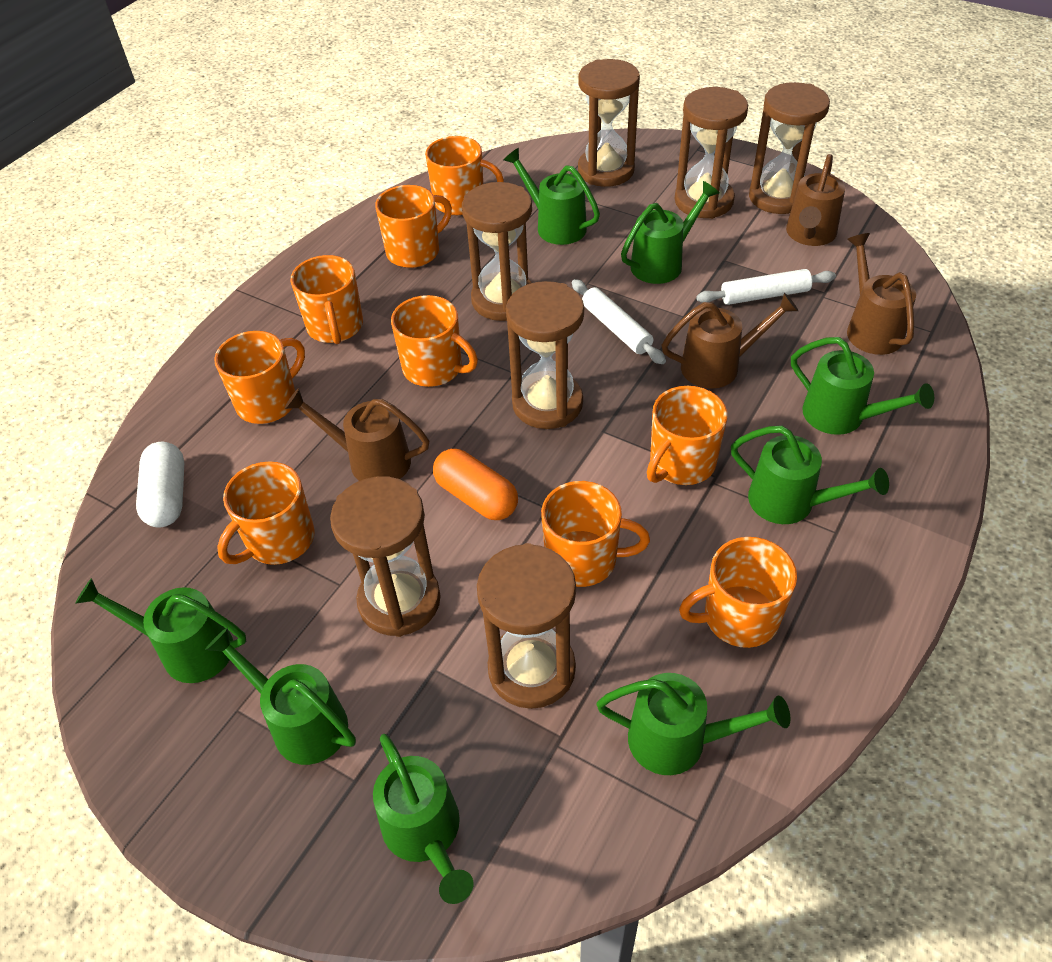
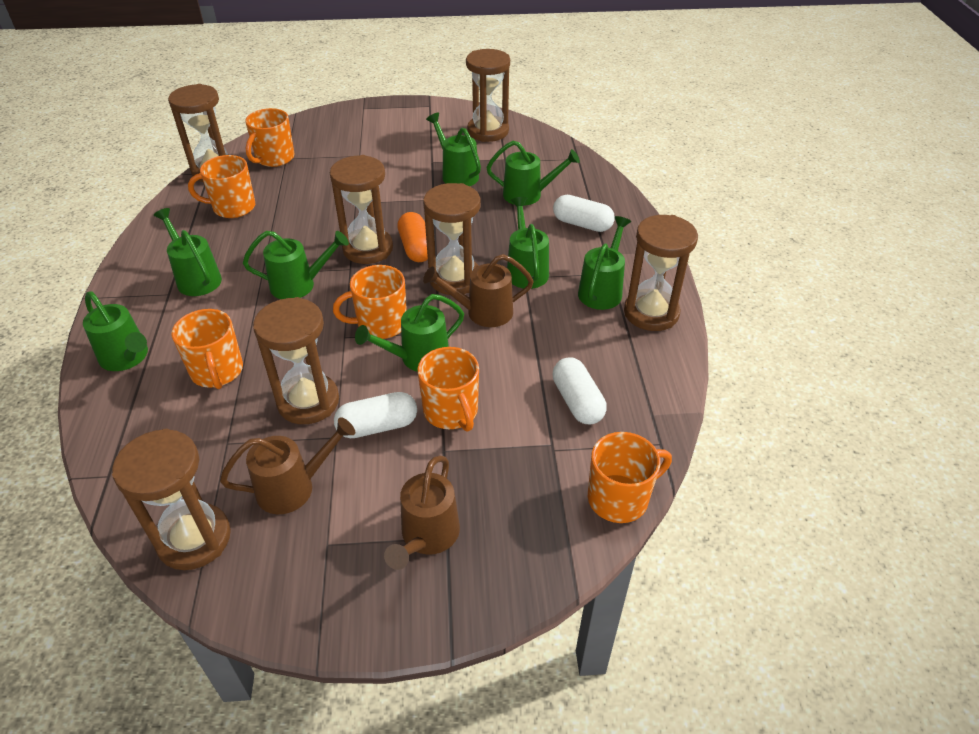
brown watering can: 4 -> 3
orange mug: 9 -> 6
white capsule: 1 -> 3
white rolling pin: 2 -> 0

